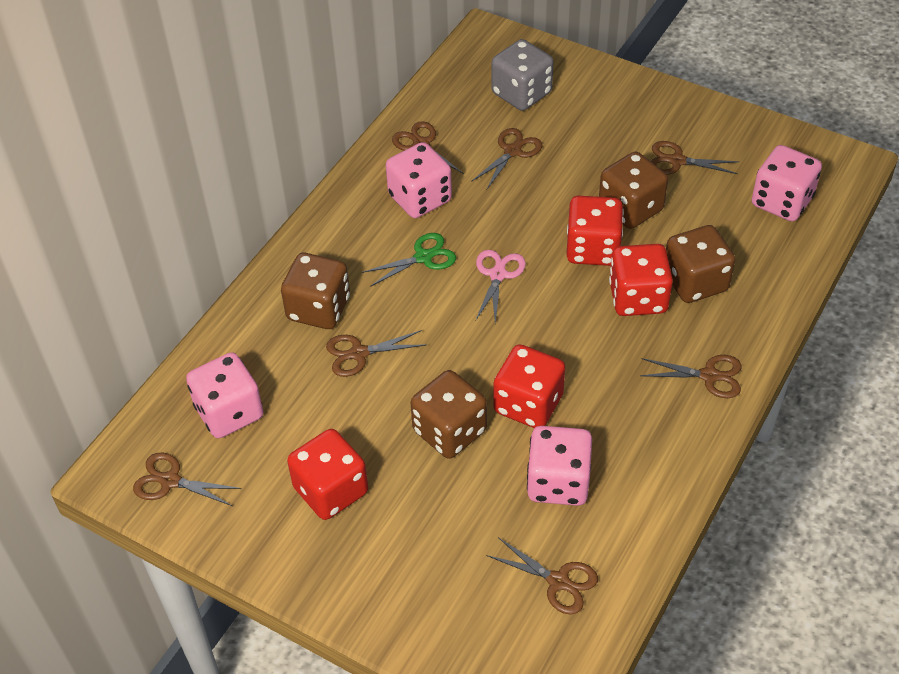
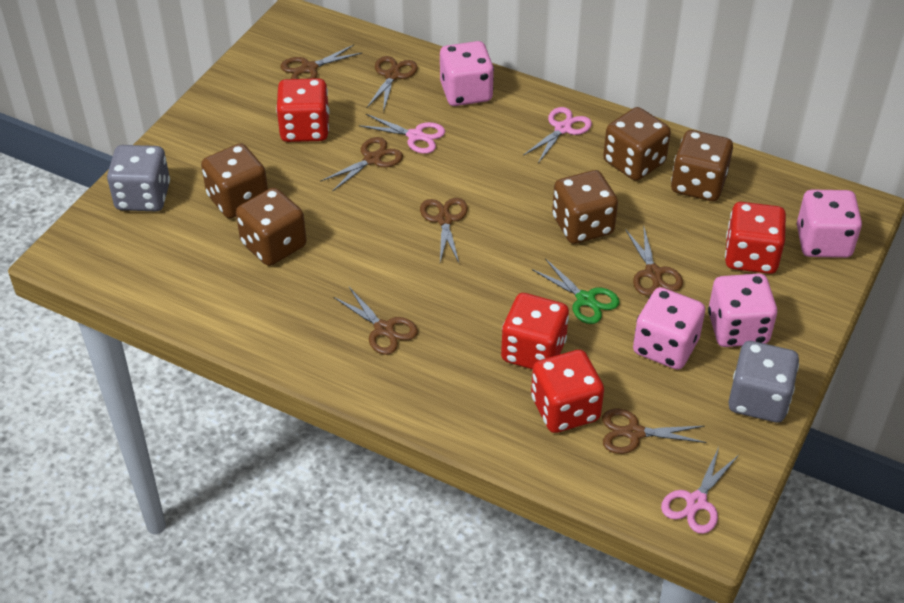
brown dice: 4 -> 5
grey dice: 1 -> 2
pink scissors: 1 -> 3

